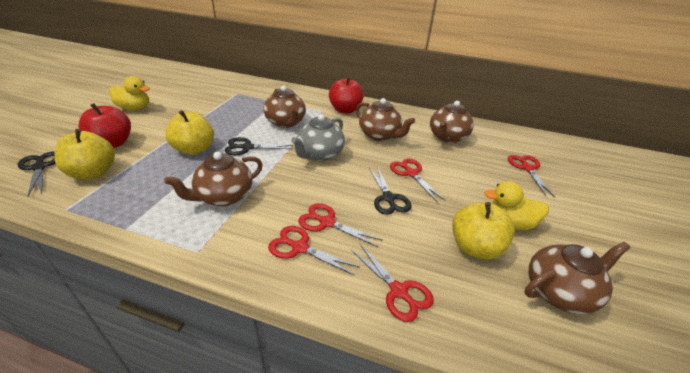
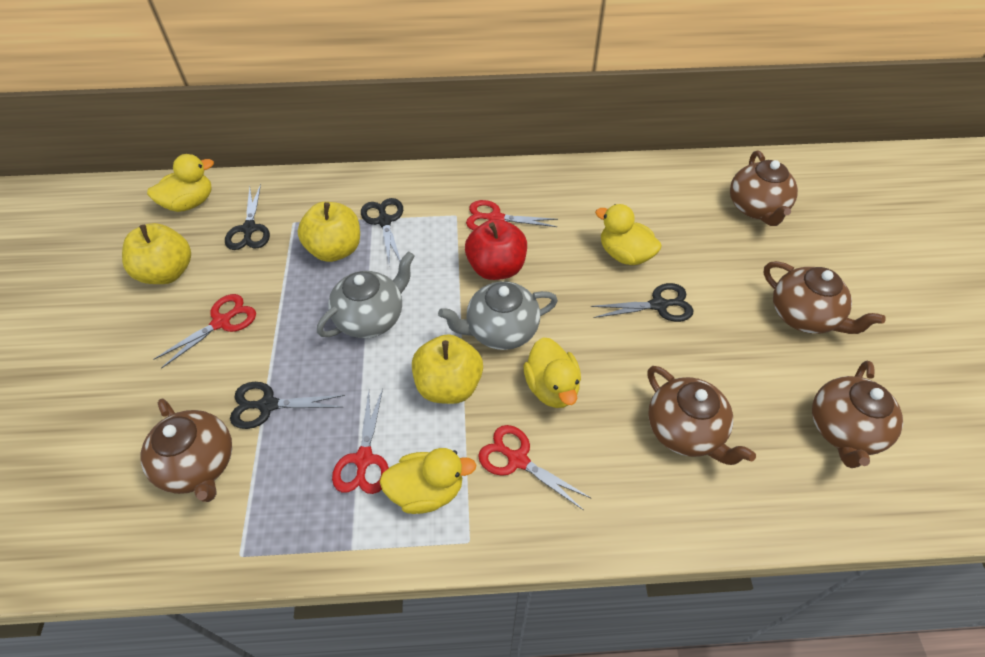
black scissors: 3 -> 4
grey teapot: 1 -> 2
red apple: 2 -> 1
red scissors: 5 -> 4
yellow duck: 2 -> 4

